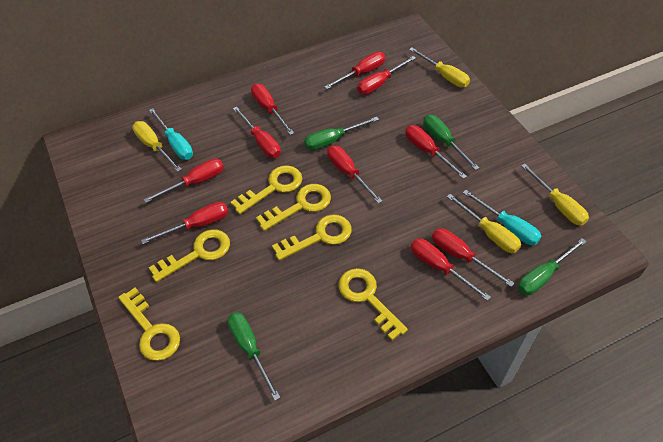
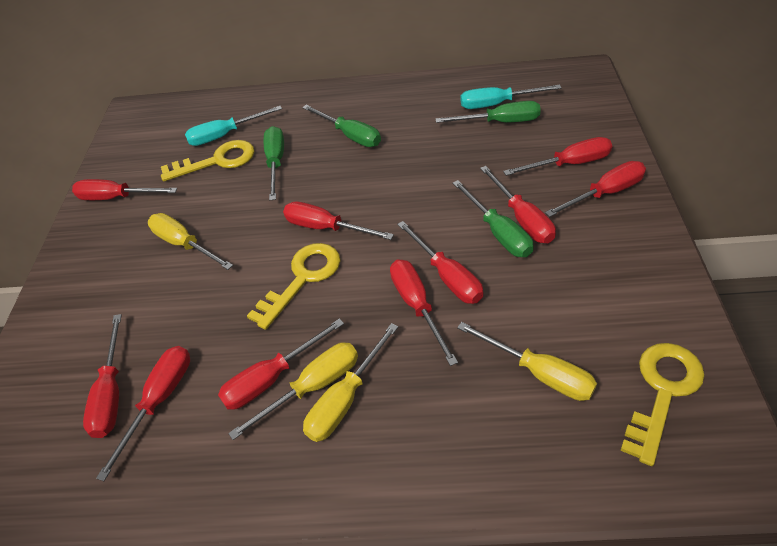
yellow key: 6 -> 3

